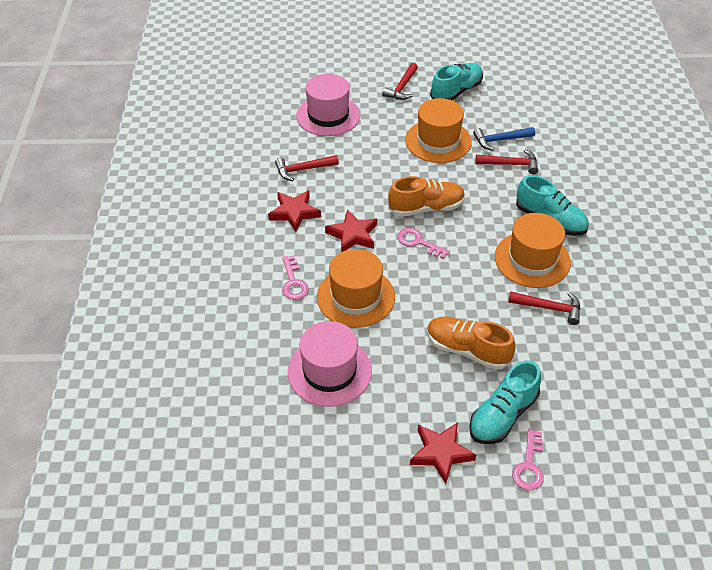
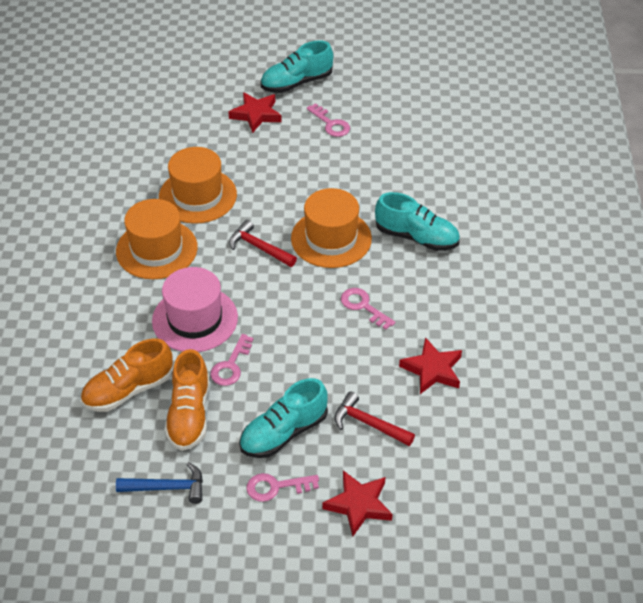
pink hat: 2 -> 1
pink key: 3 -> 4
red hammer: 4 -> 2

